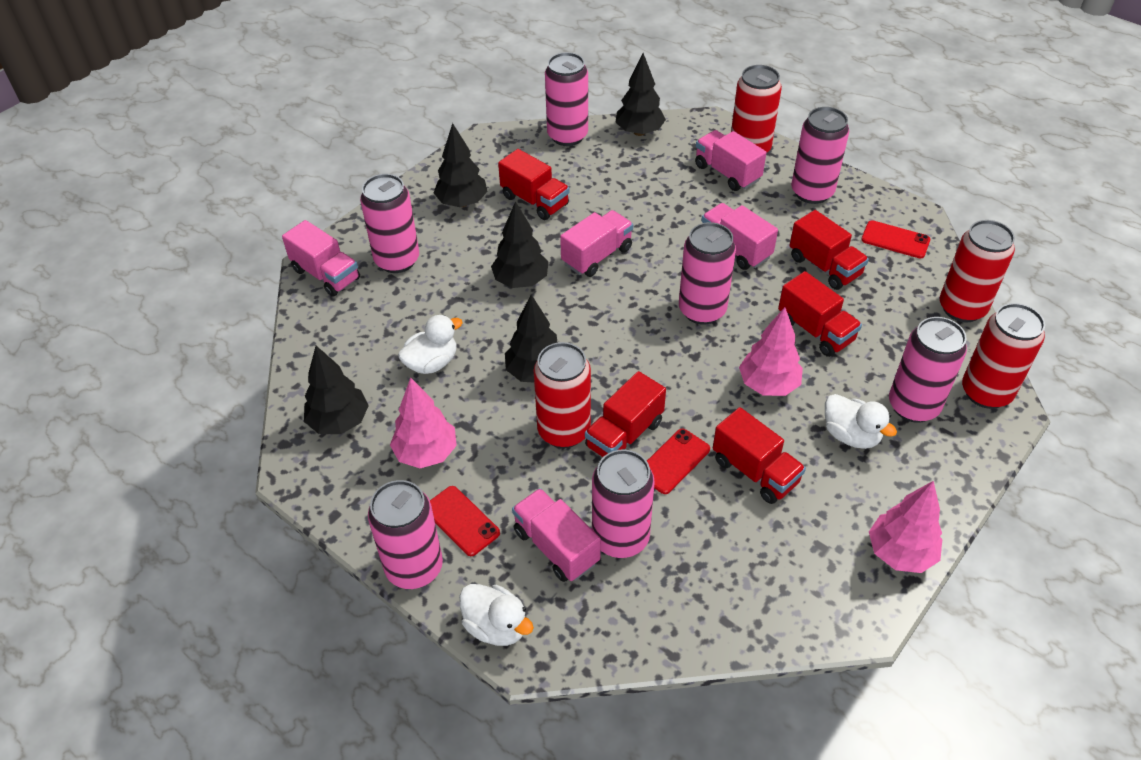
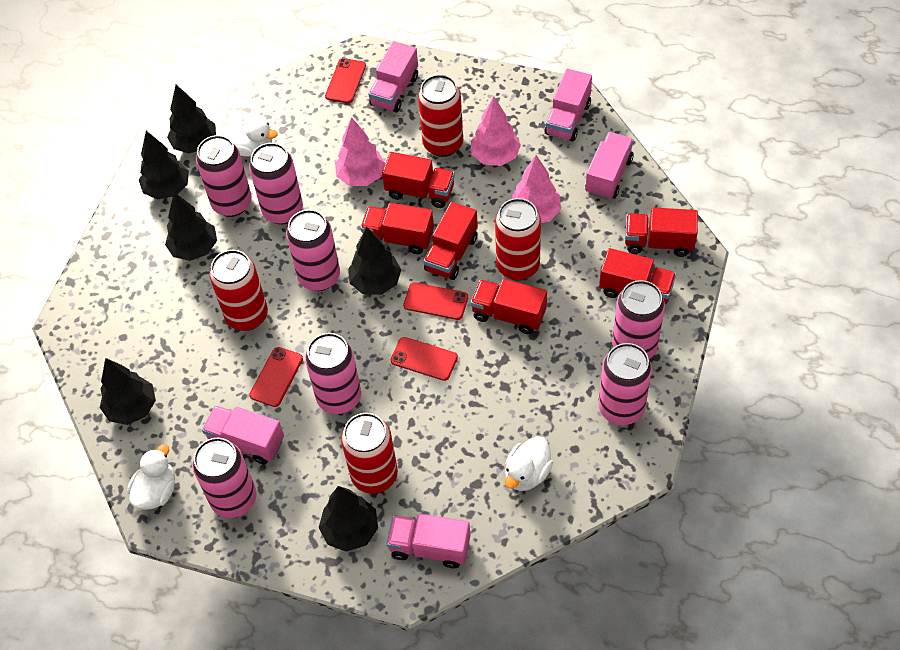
black tree: 5 -> 6
red phone: 3 -> 4
red truck: 5 -> 6

